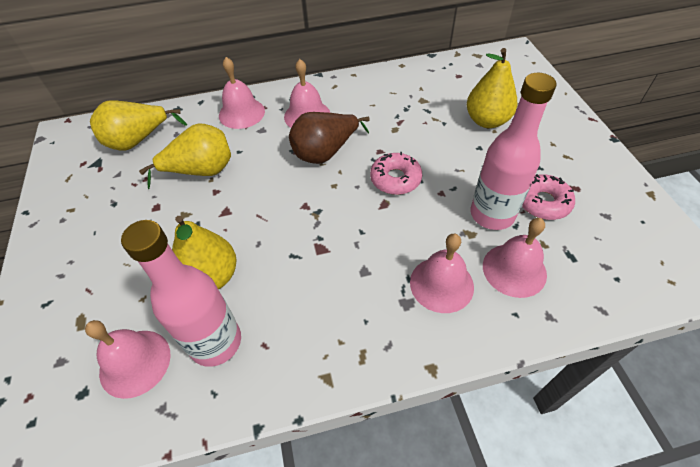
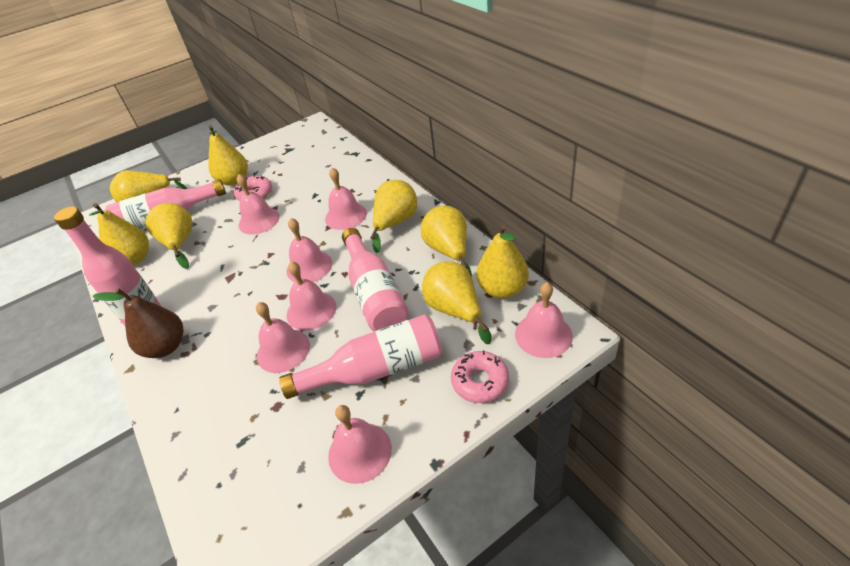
pink bell: 5 -> 7
pink bottle: 2 -> 4
yellow pear: 4 -> 8

